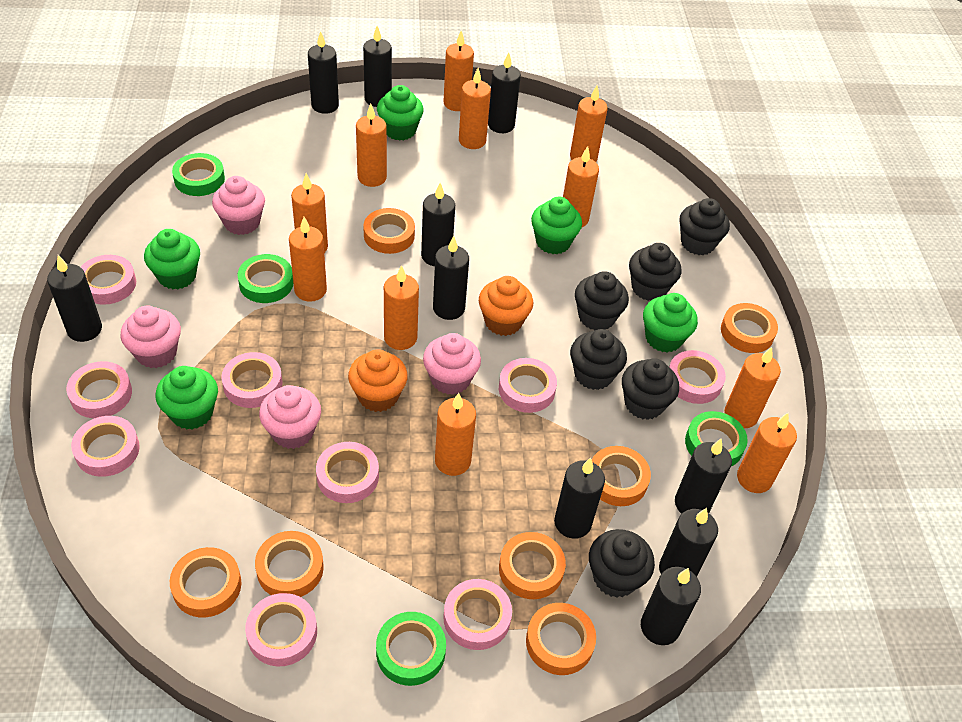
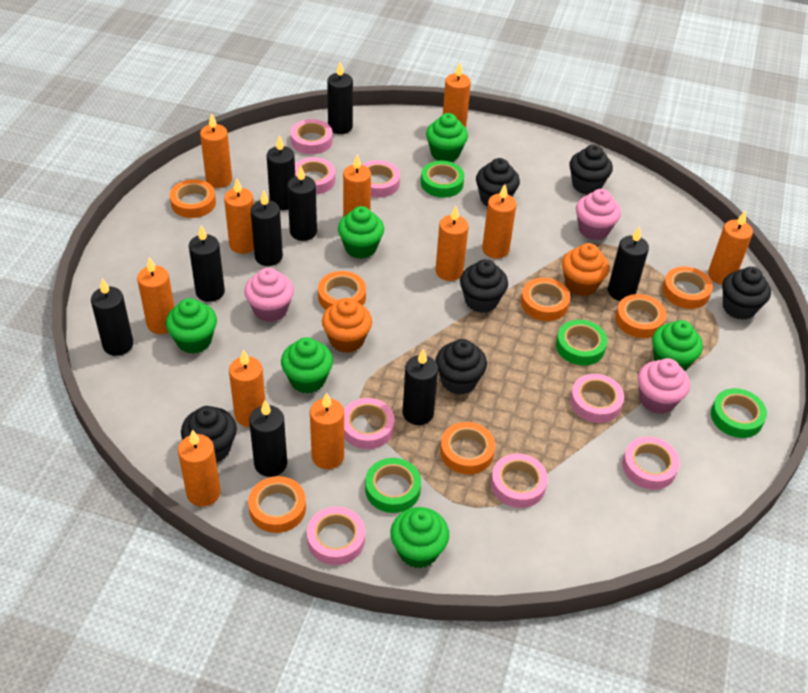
black candle: 10 -> 9
green cupcake: 5 -> 6
pink cupcake: 4 -> 3
pink tape: 9 -> 8

